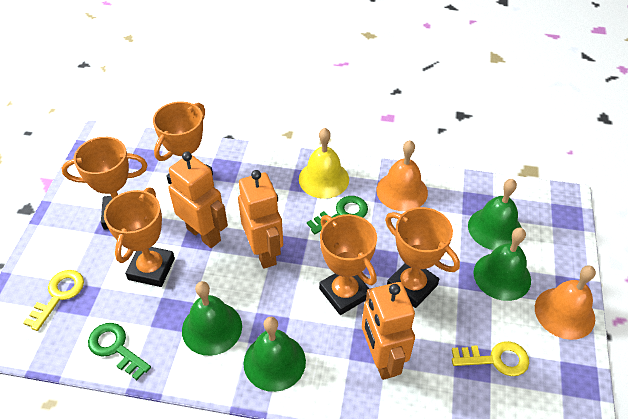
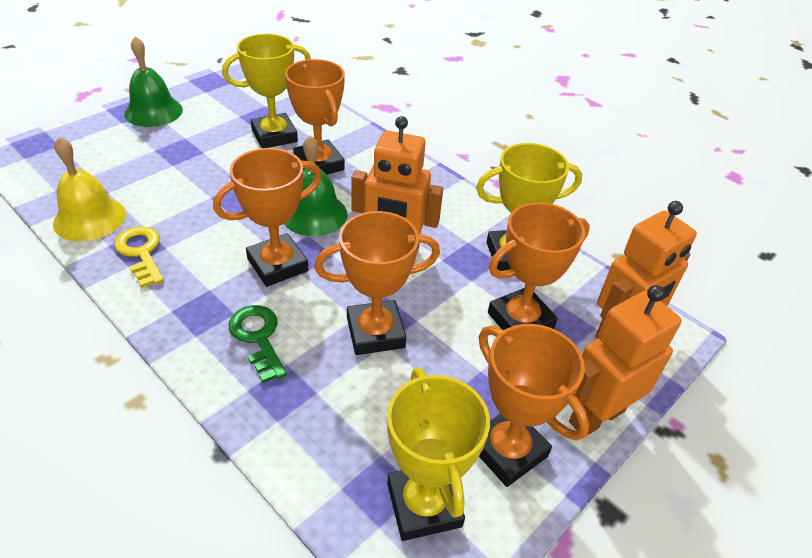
green bell: 4 -> 2
green key: 2 -> 1
orange bell: 2 -> 0
yellow key: 2 -> 1
yellow trophy: 0 -> 3

